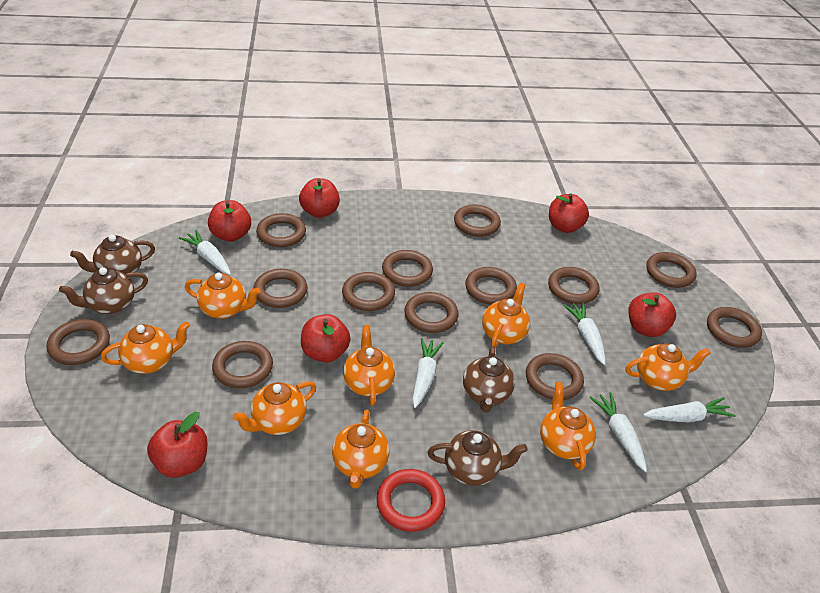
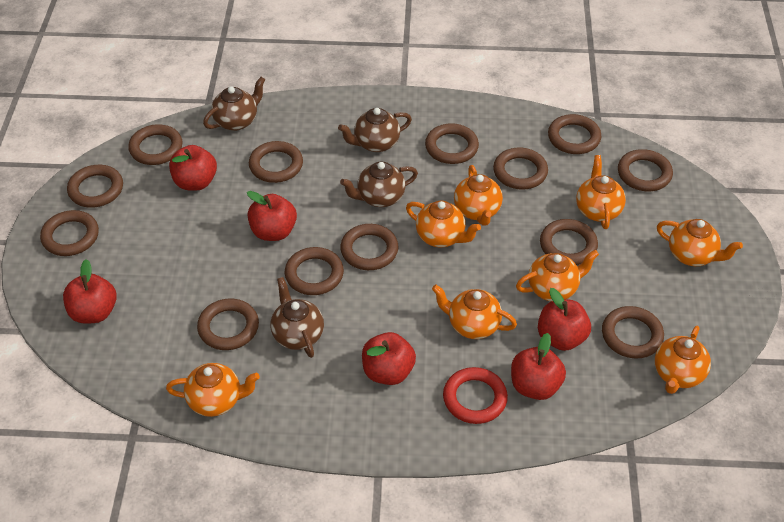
white carrot: 5 -> 0

